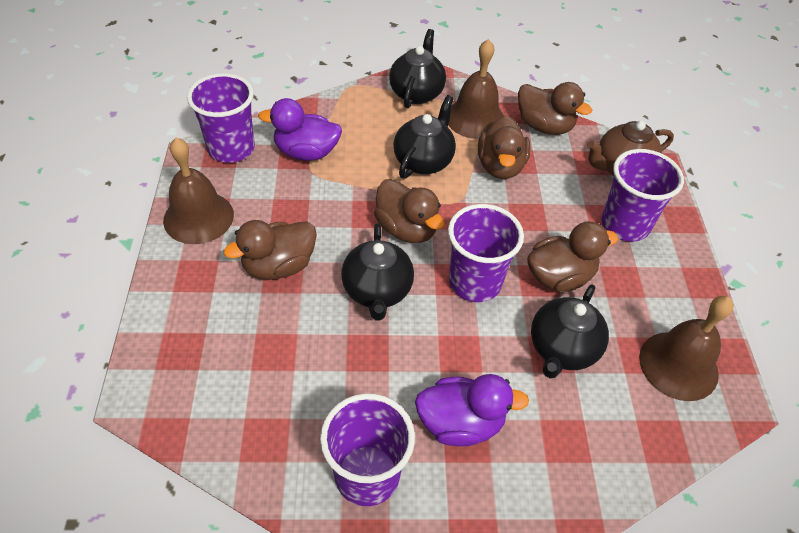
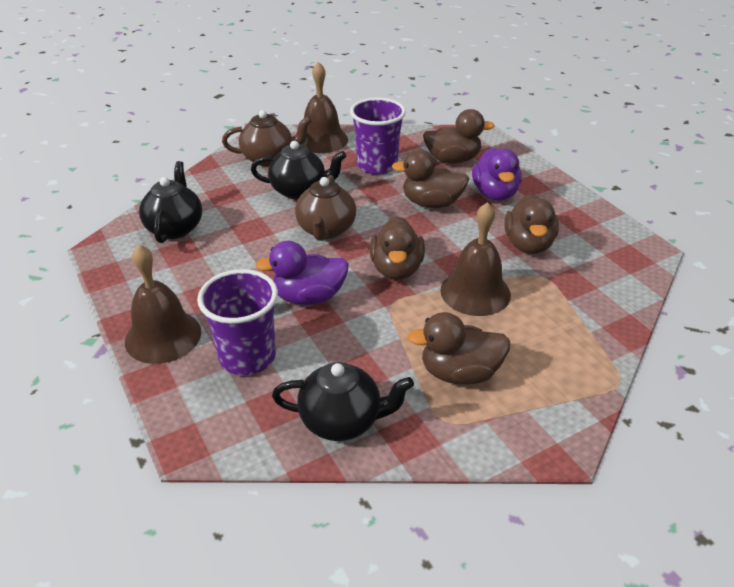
black teapot: 4 -> 3
brown teapot: 1 -> 2
purple cup: 4 -> 2

